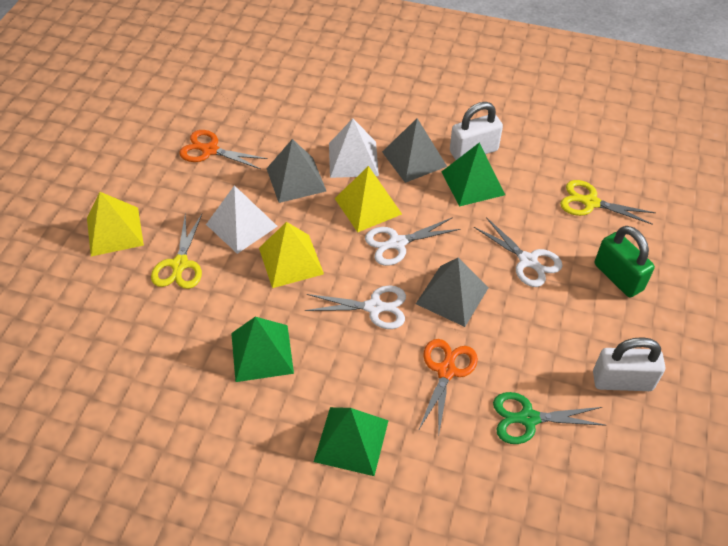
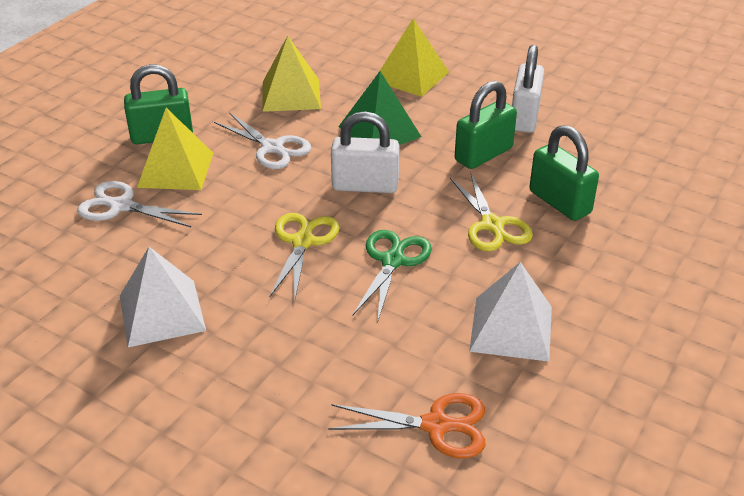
green padlock: 1 -> 3
green pyramid: 3 -> 1
grey pyramid: 3 -> 0
orange scissors: 2 -> 1
white scissors: 3 -> 2

